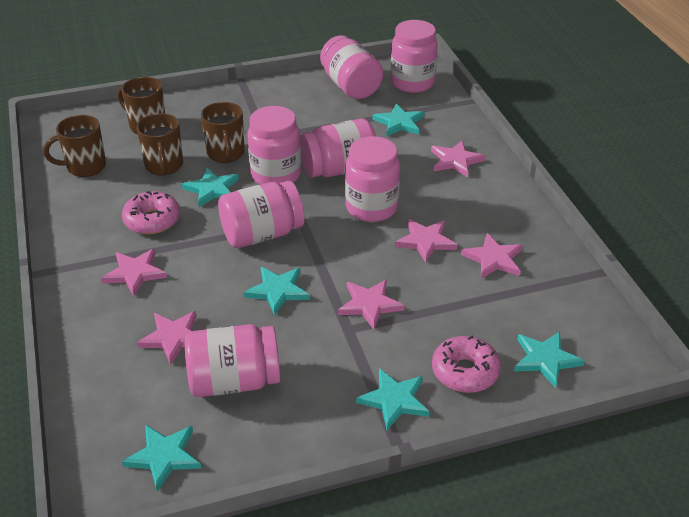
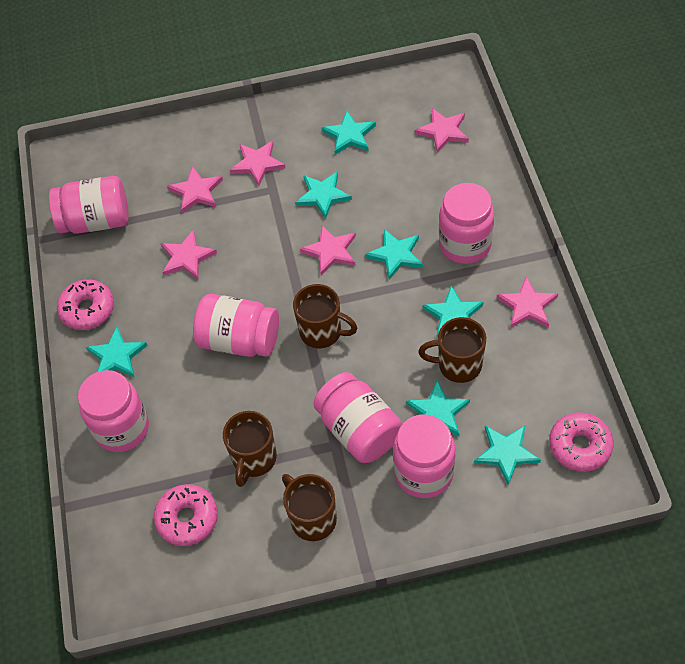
pink donut: 2 -> 3
pink jar: 7 -> 6
turquoise star: 6 -> 7

